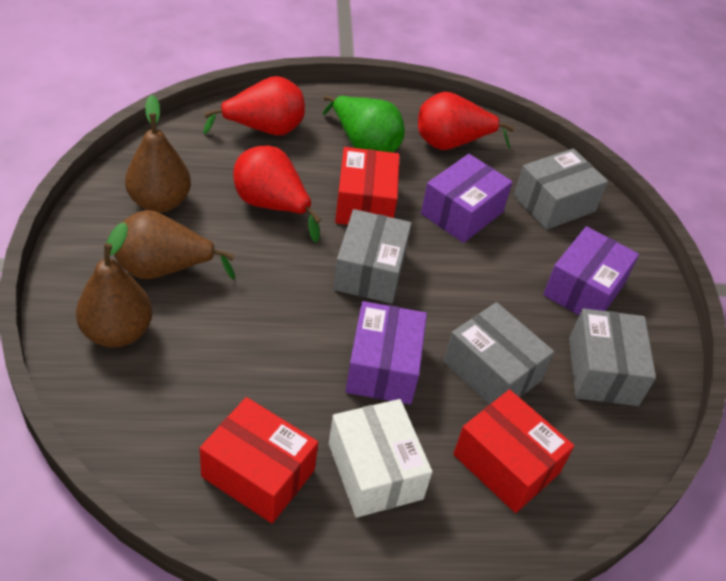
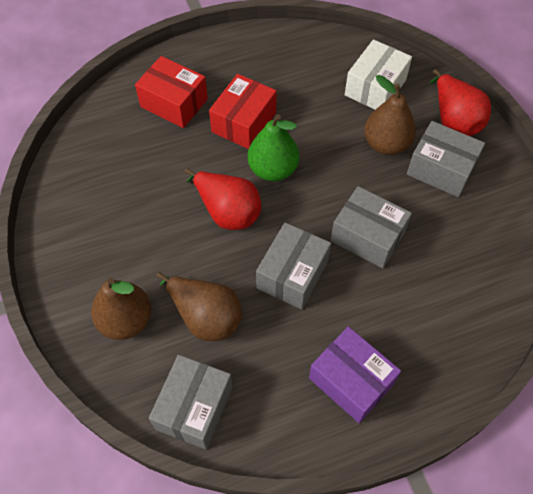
purple box: 3 -> 1
red box: 3 -> 2
red pear: 3 -> 2

